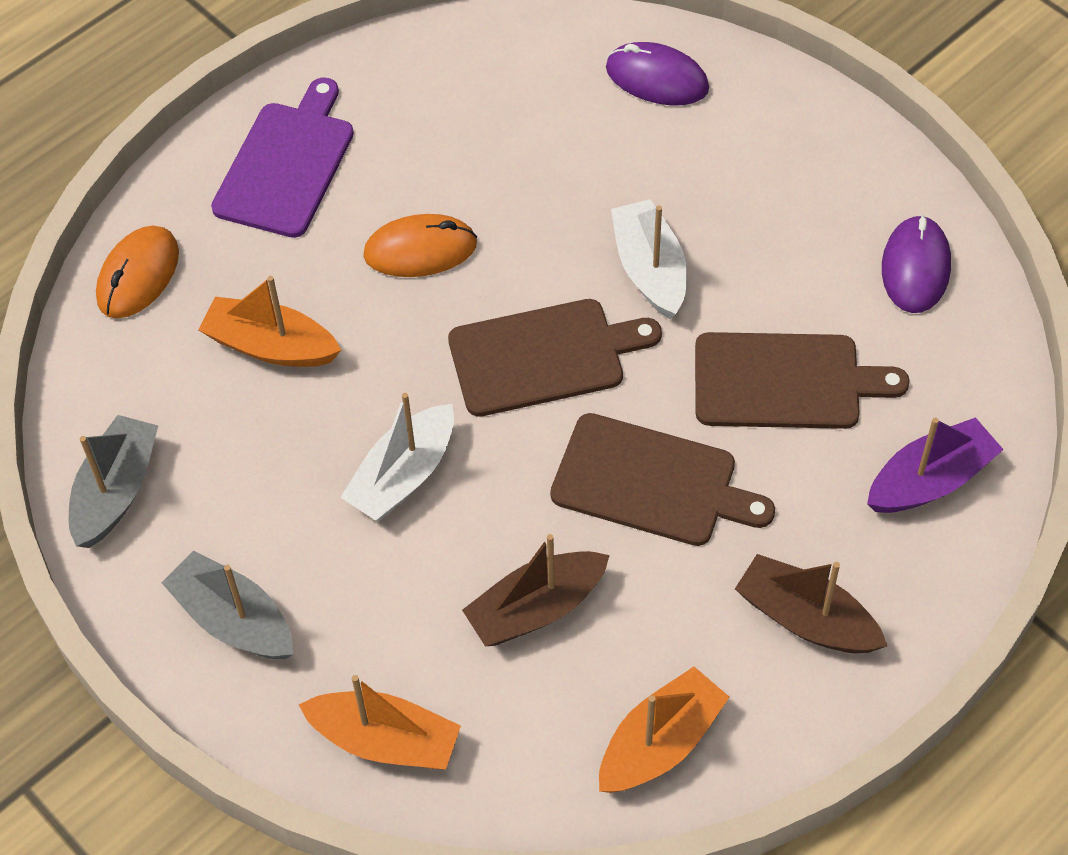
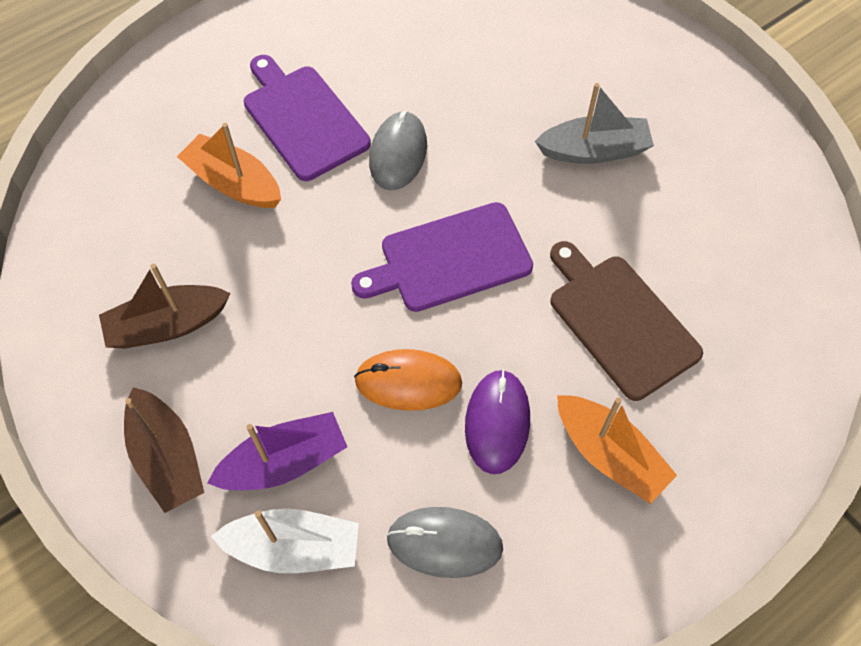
brown cutting board: 3 -> 1
grey boat: 2 -> 1
grey mouse: 0 -> 2
orange boat: 3 -> 2
orange mouse: 2 -> 1
purple cutting board: 1 -> 2
purple mouse: 2 -> 1
white boat: 2 -> 1

